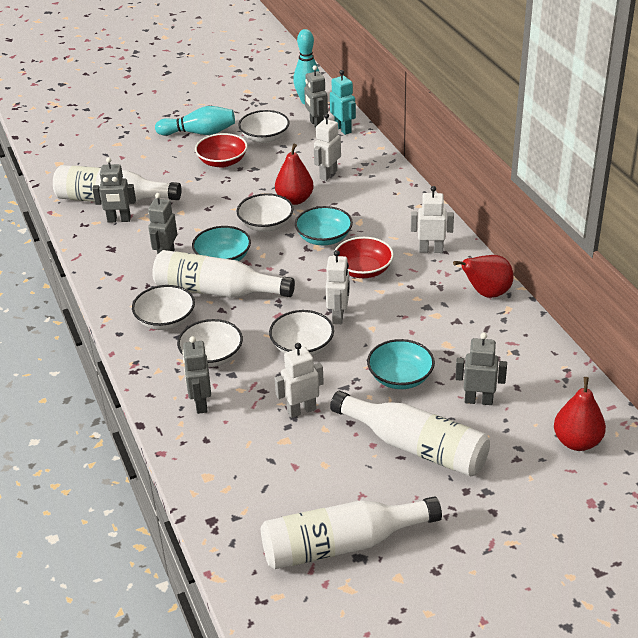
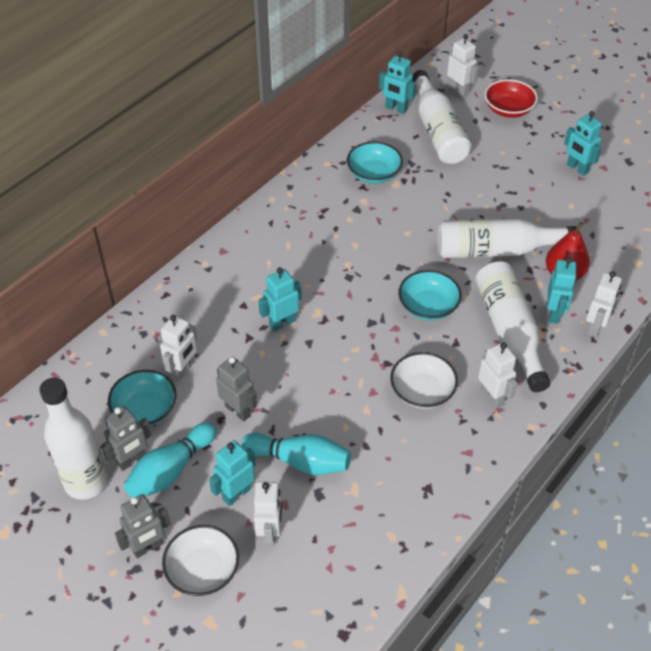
grey robot: 5 -> 3
red bowl: 2 -> 1
red pear: 3 -> 1
turquoise robot: 1 -> 5
white bowl: 5 -> 2
white robot: 4 -> 5

